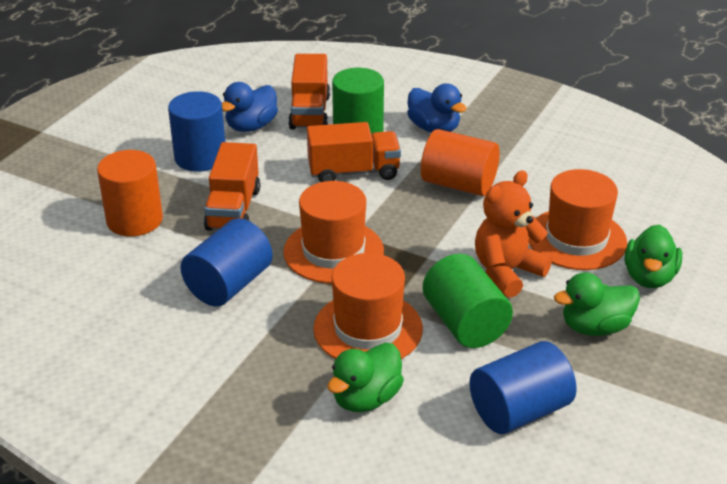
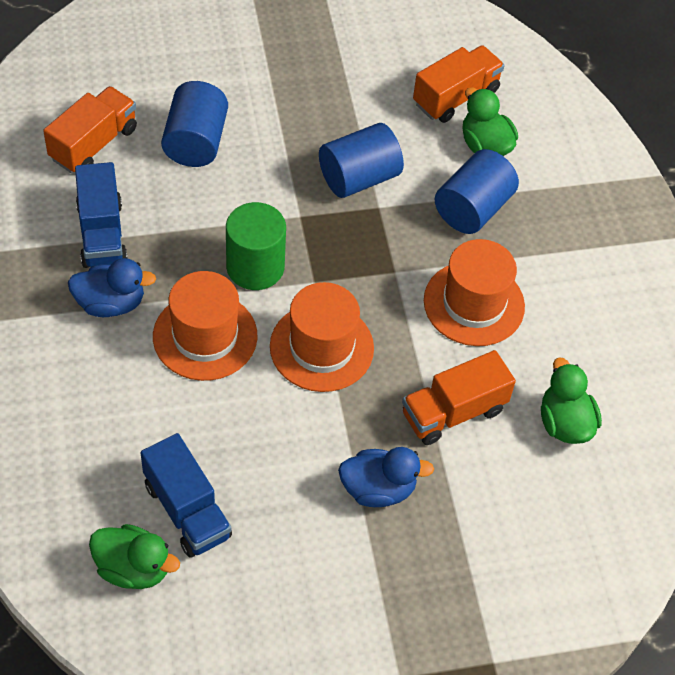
blue truck: 0 -> 2
green cylinder: 2 -> 1
orange cylinder: 2 -> 0
orange teddy bear: 1 -> 0

